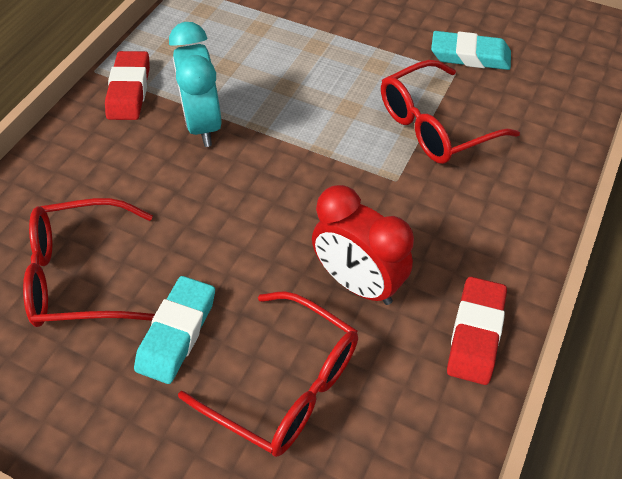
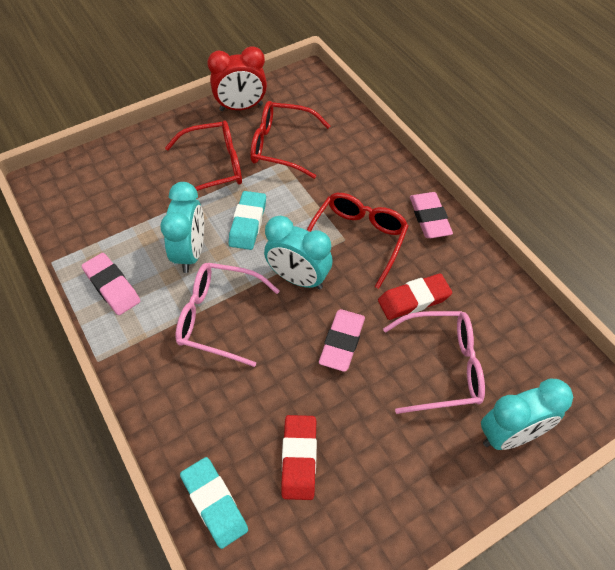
pink eraser: 0 -> 3
pink glasses: 0 -> 2
turquoise clock: 1 -> 3

